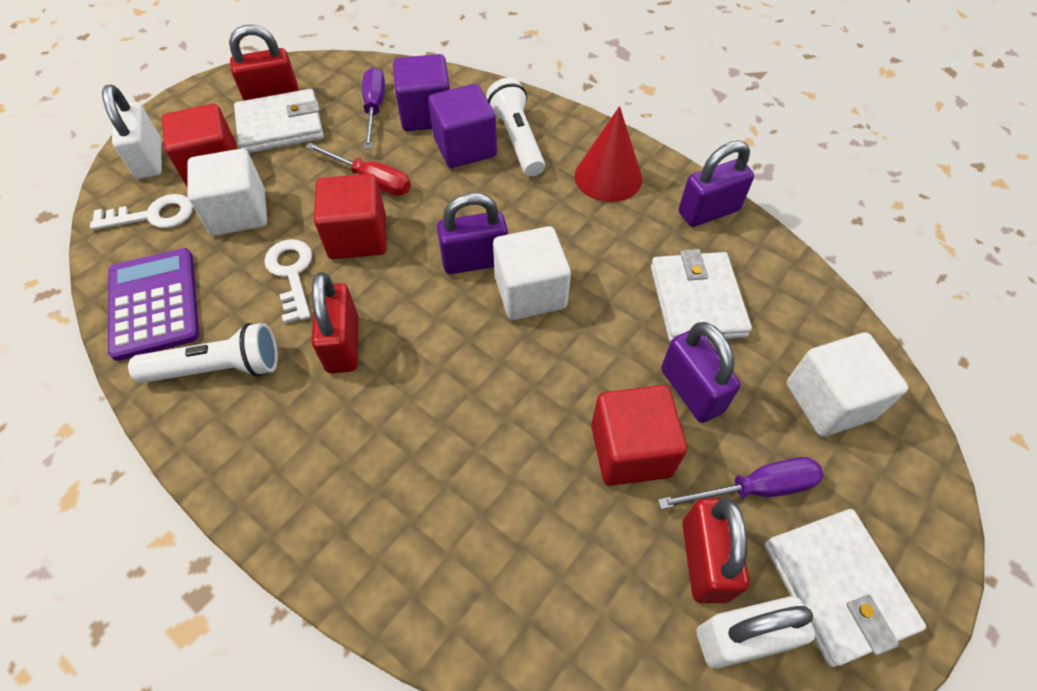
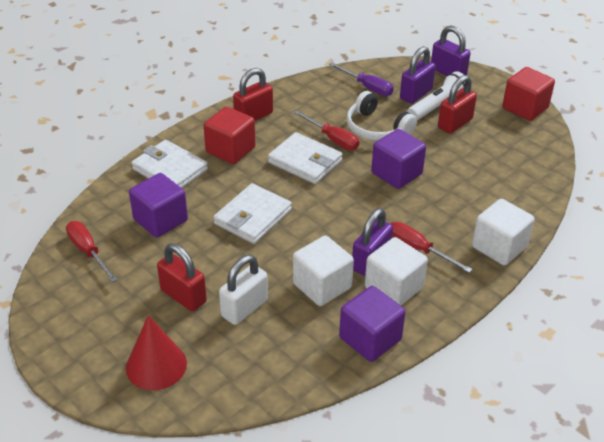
purple calculator: 1 -> 0
purple cube: 2 -> 3
purple screwdriver: 2 -> 1
red cube: 3 -> 2
red screwdriver: 1 -> 3
white flashlight: 2 -> 1
white headphones: 0 -> 1
white key: 2 -> 0
white padlock: 2 -> 1

